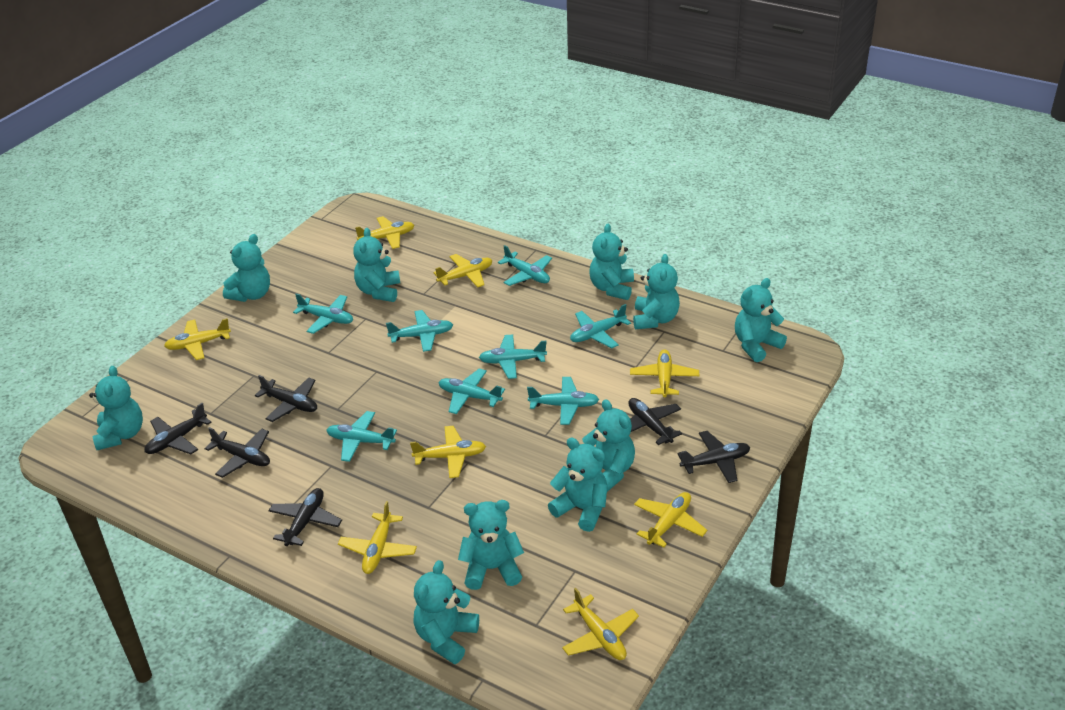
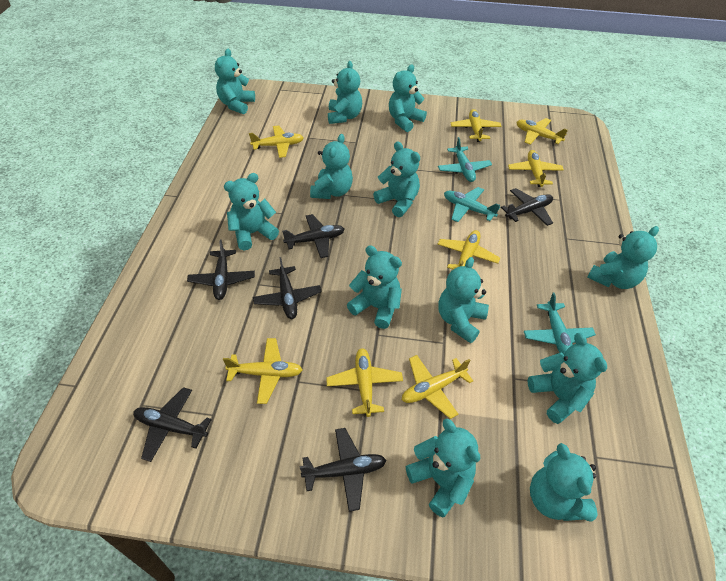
turquoise plane: 8 -> 3
turquoise teddy bear: 10 -> 12

